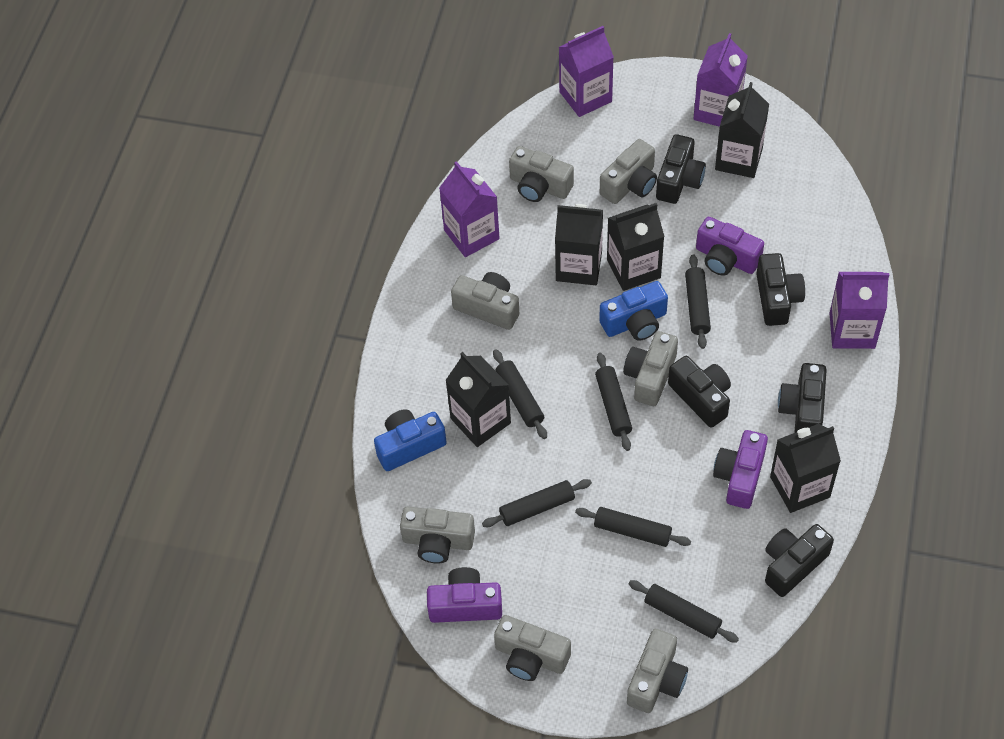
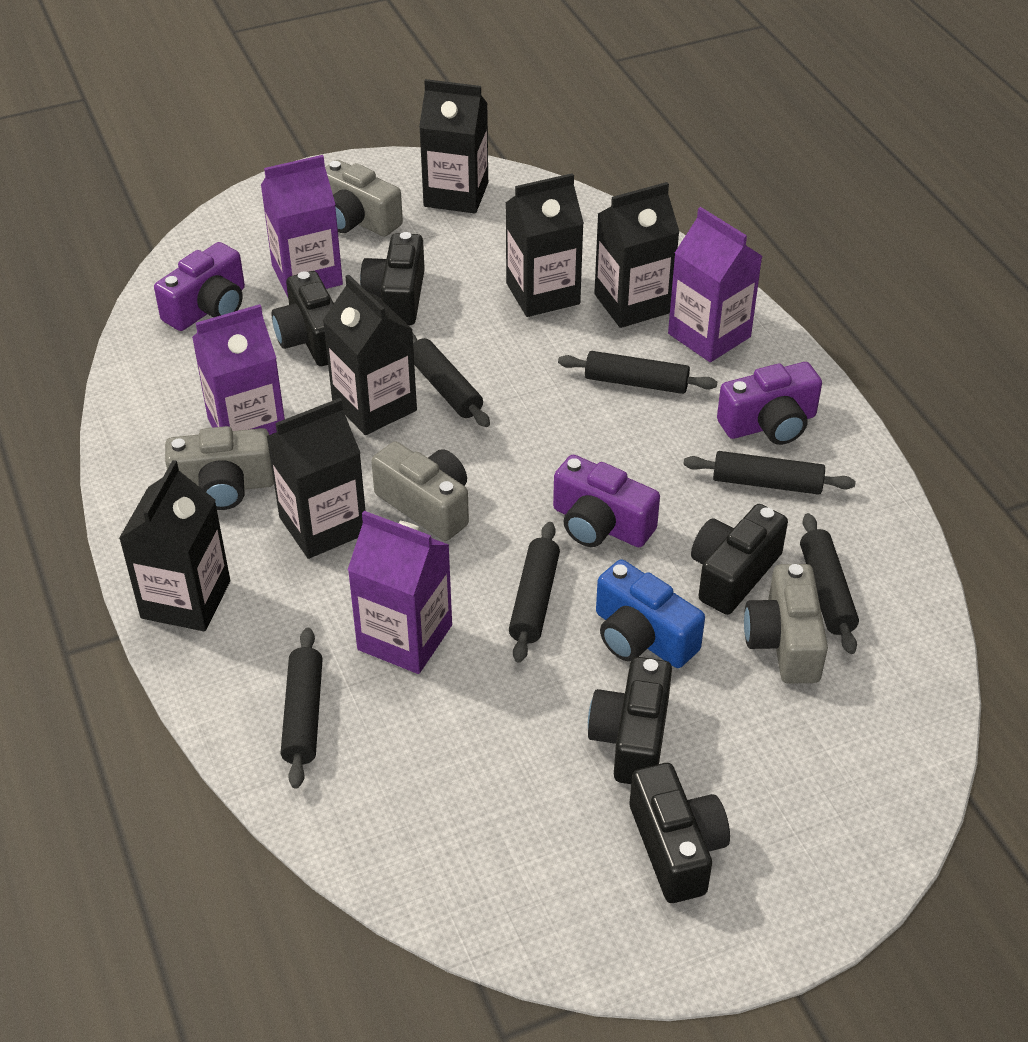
black carton: 5 -> 6
blue camera: 2 -> 1
grey camera: 7 -> 4

